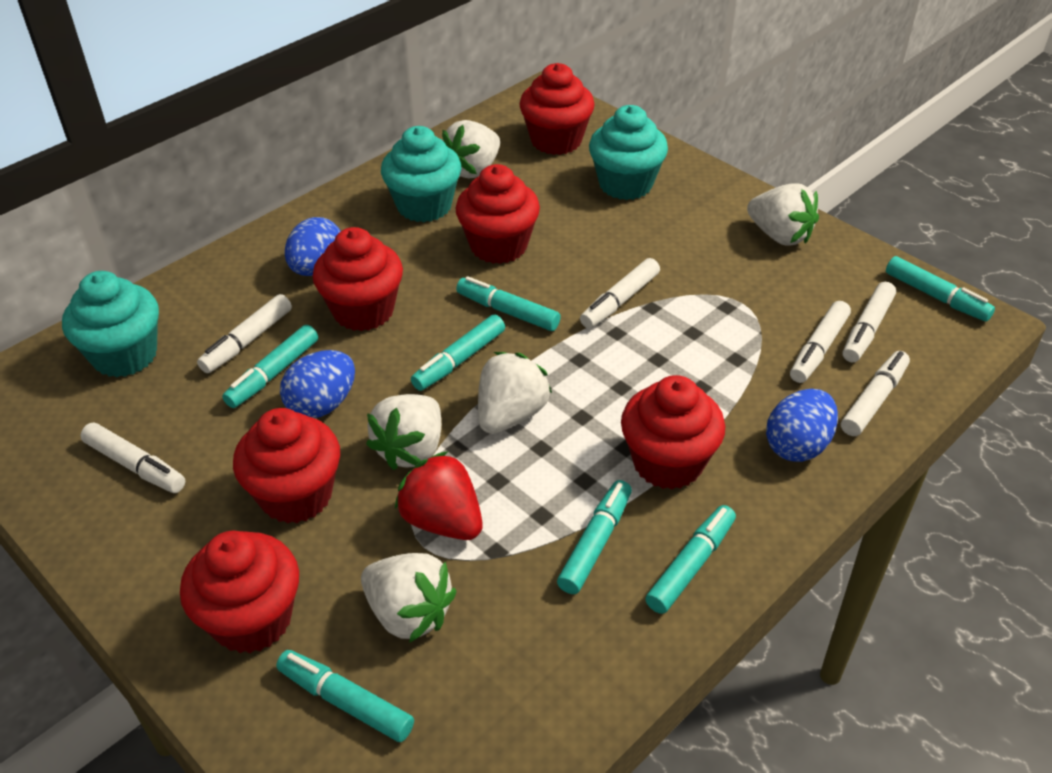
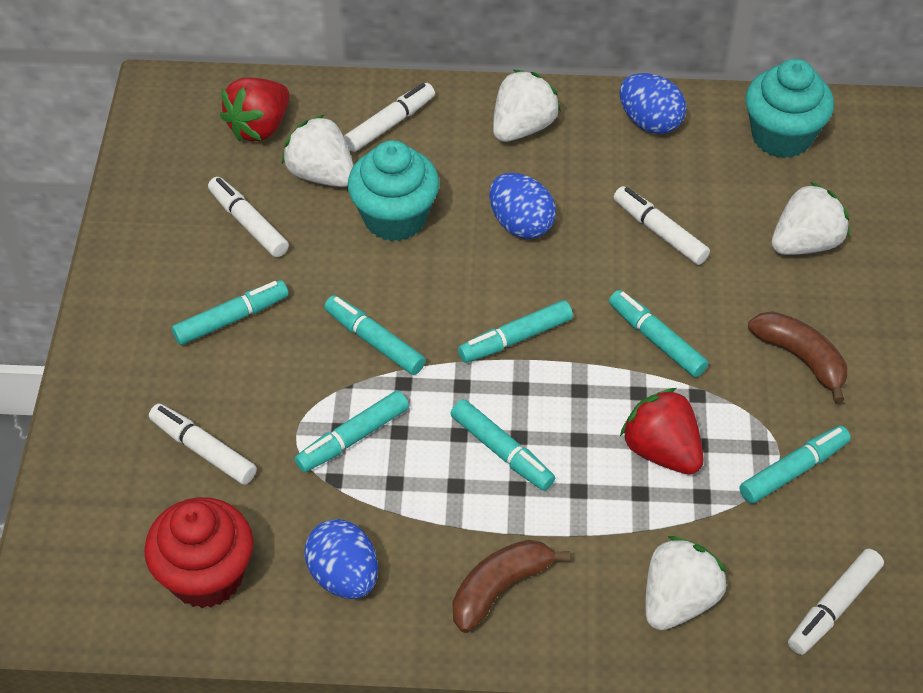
brown banana: 0 -> 2
red cupcake: 6 -> 1
red strawberry: 1 -> 2
turquoise cupcake: 3 -> 2
white marker: 6 -> 5
white strawberry: 5 -> 4

